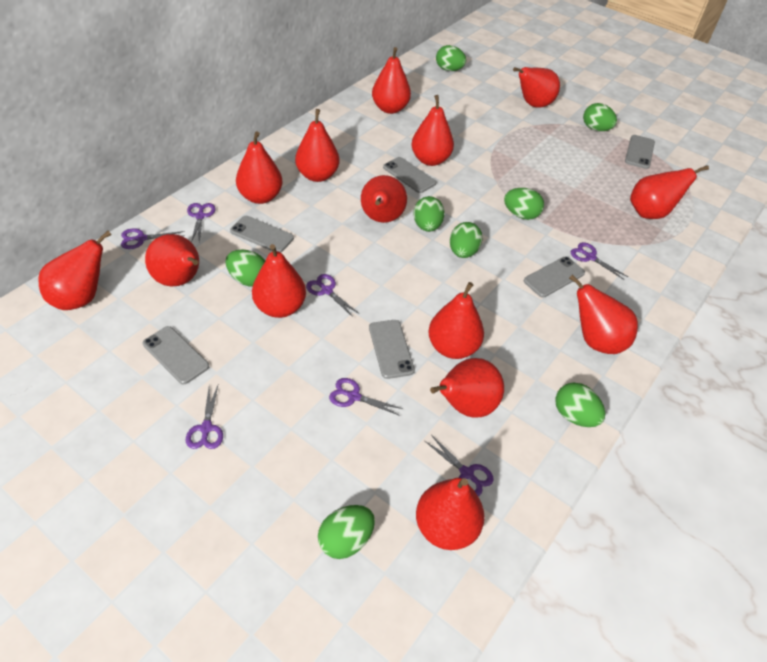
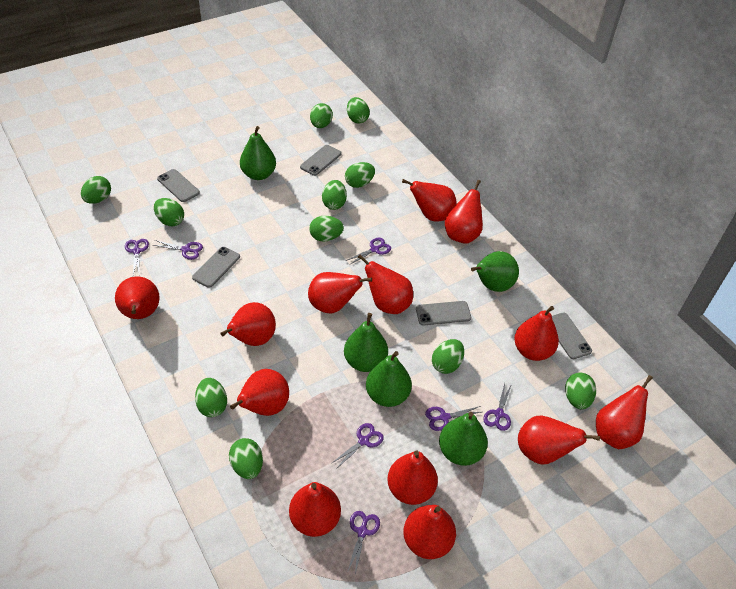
green egg: 8 -> 11
green pear: 0 -> 5
grey phone: 6 -> 5
red pear: 14 -> 13

